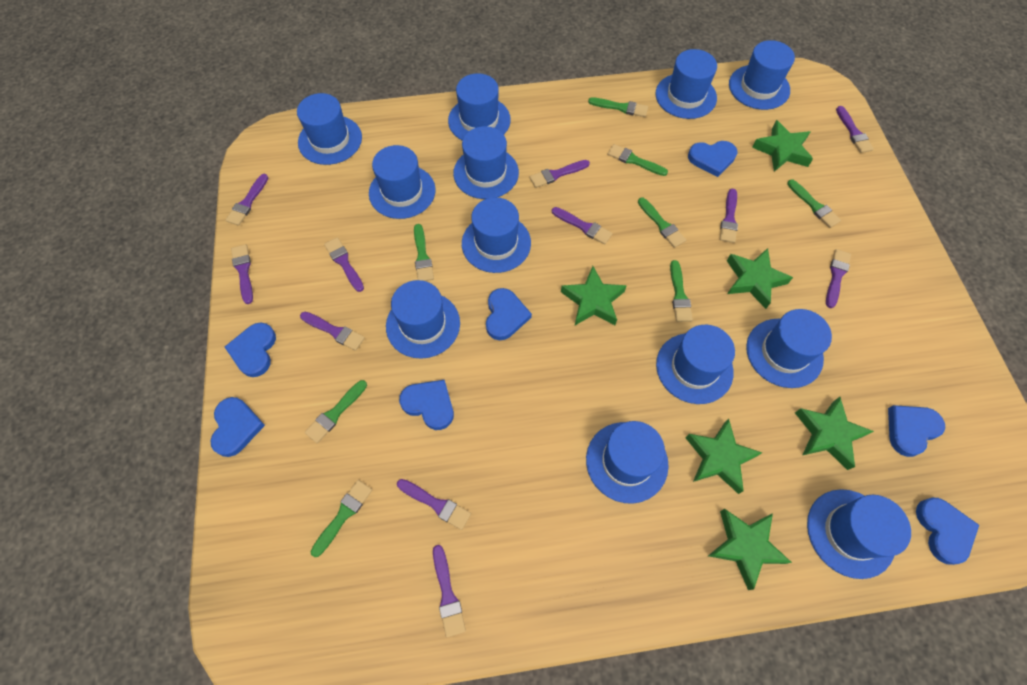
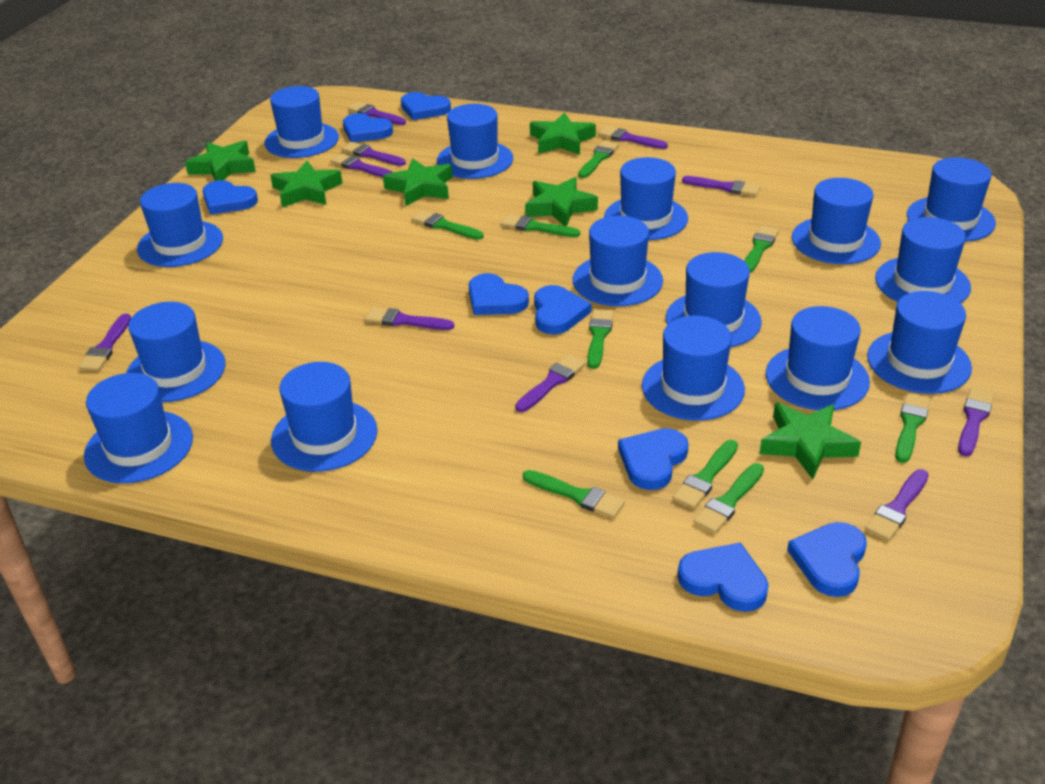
blue hat: 12 -> 15
blue heart: 7 -> 8
green brush: 8 -> 9
purple brush: 11 -> 10

